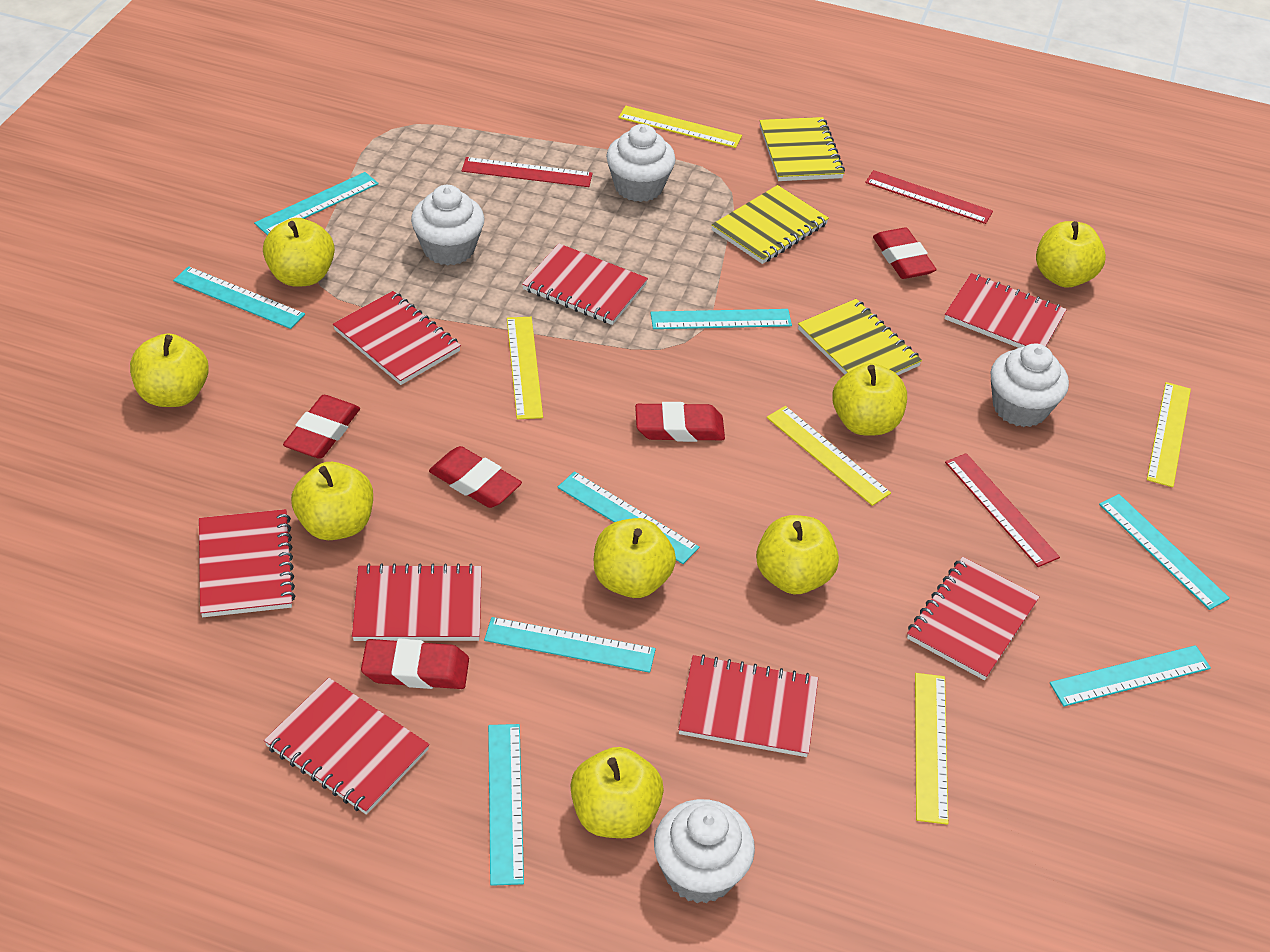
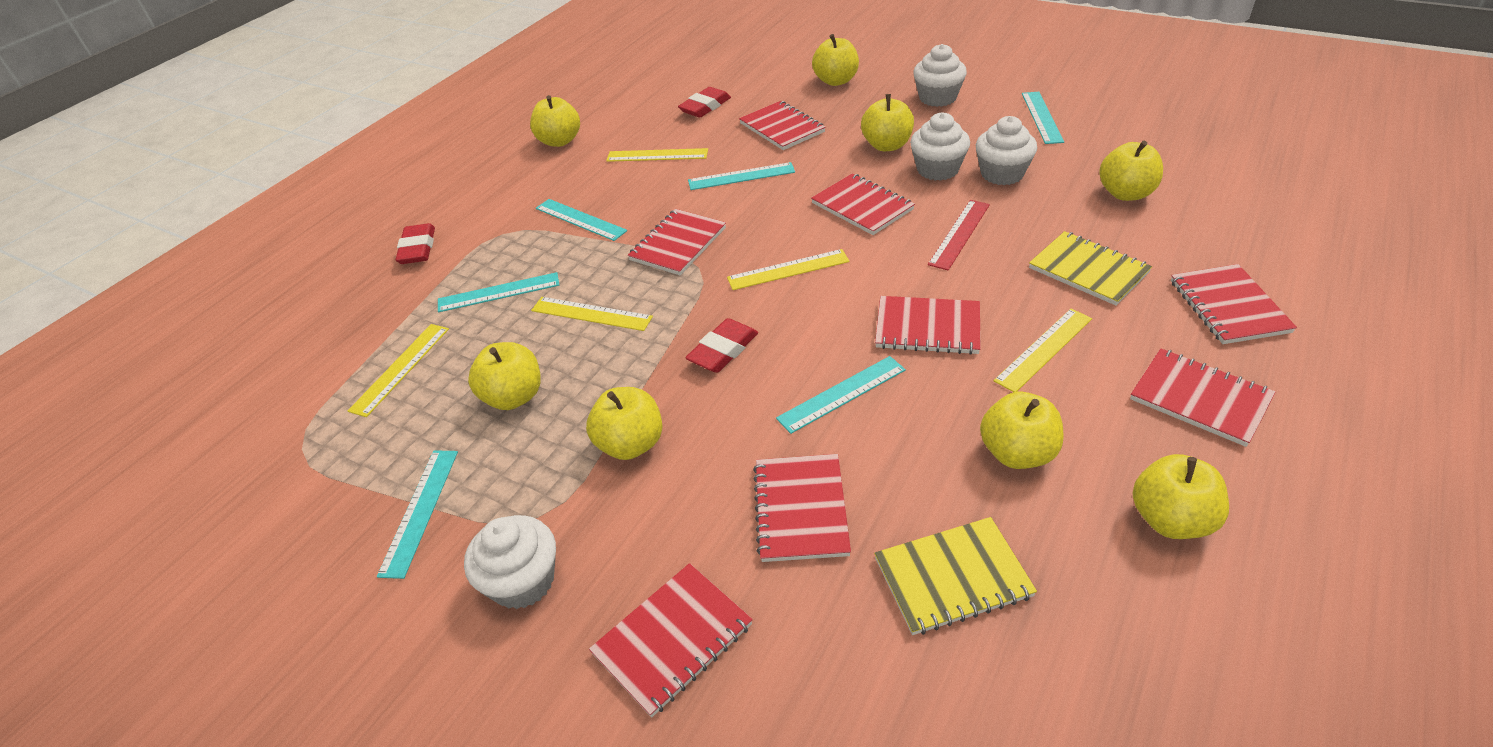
red eraser: 5 -> 3
red ruler: 3 -> 1
turquoise ruler: 8 -> 6
yellow notebook: 3 -> 2

